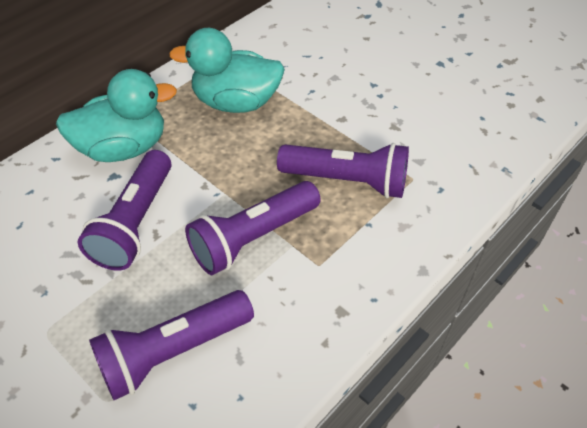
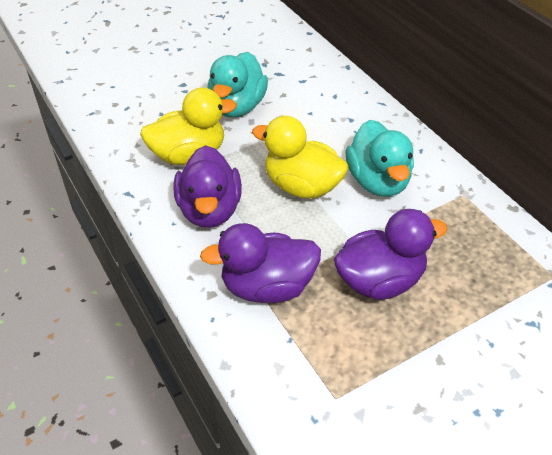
purple duck: 0 -> 3
purple flashlight: 4 -> 0
yellow duck: 0 -> 2

